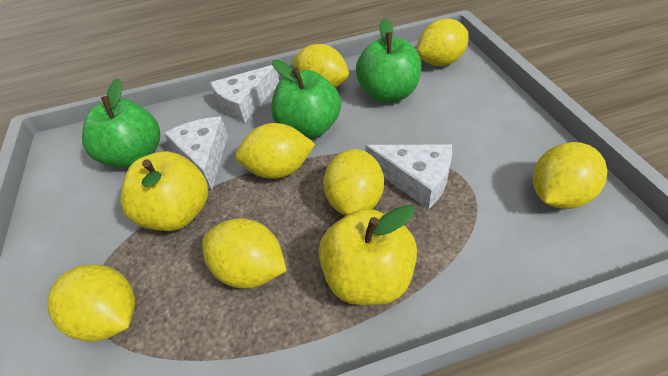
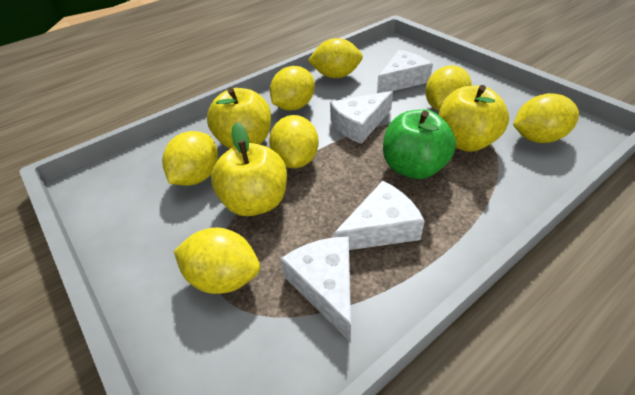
green apple: 3 -> 1
white cheese: 3 -> 4
yellow apple: 2 -> 3

